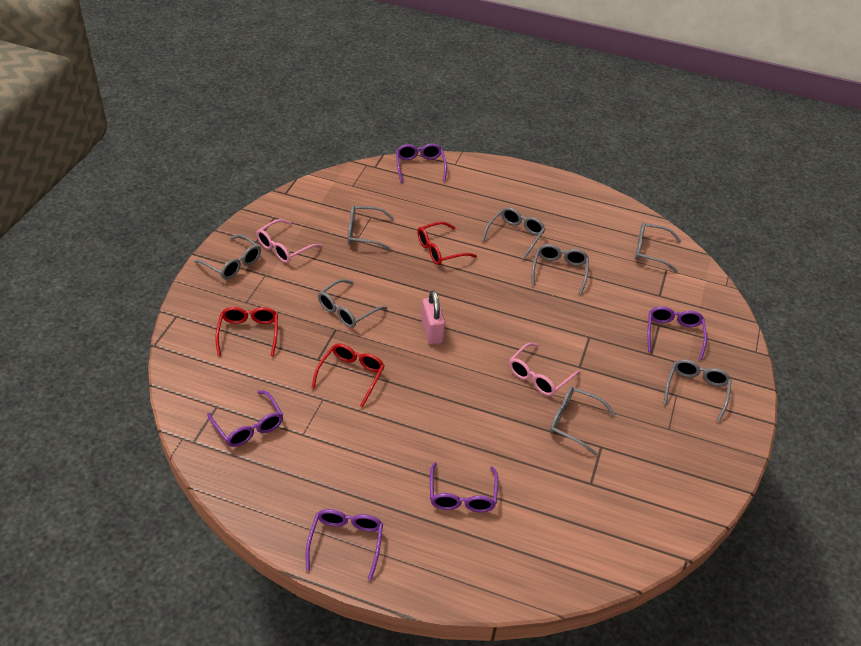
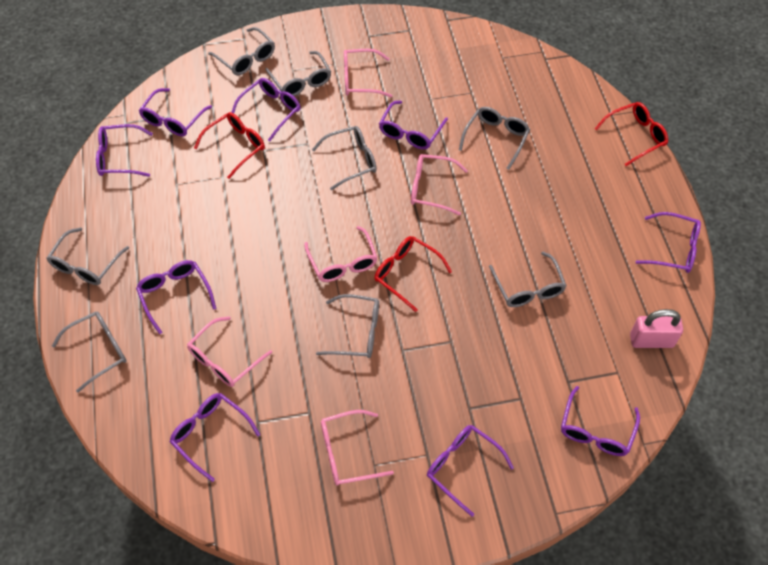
pink glasses: 2 -> 5
purple glasses: 5 -> 9

